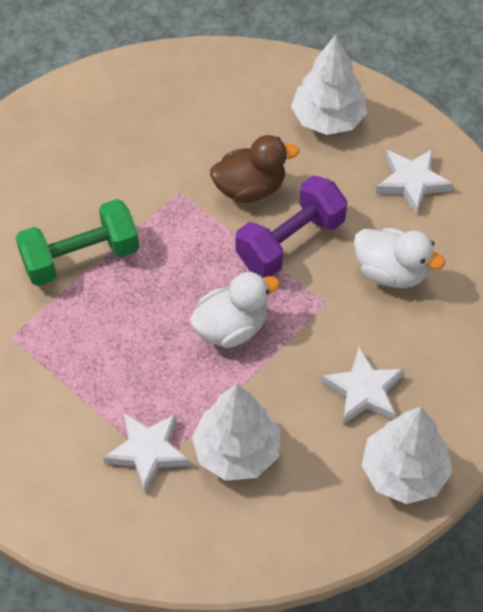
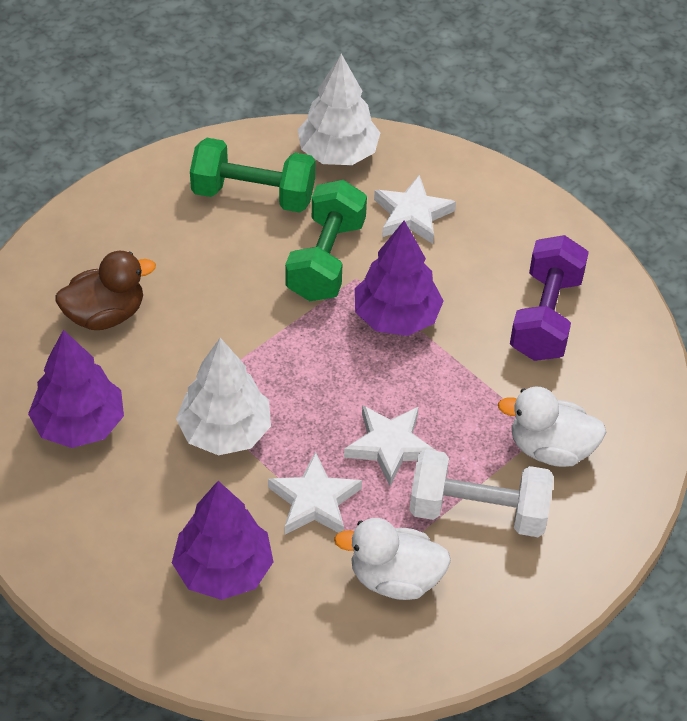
green dumbbell: 1 -> 2
purple tree: 0 -> 3
white dumbbell: 0 -> 1
white tree: 3 -> 2

